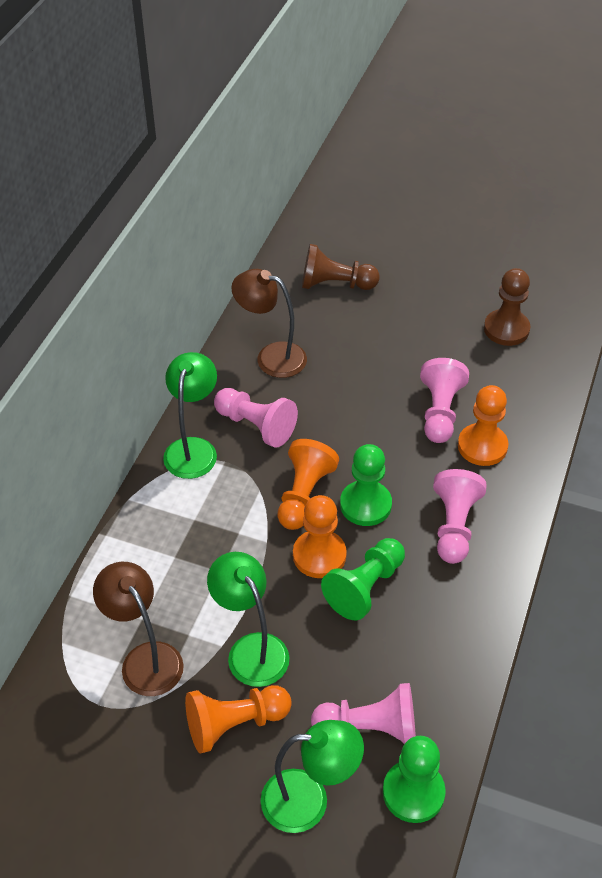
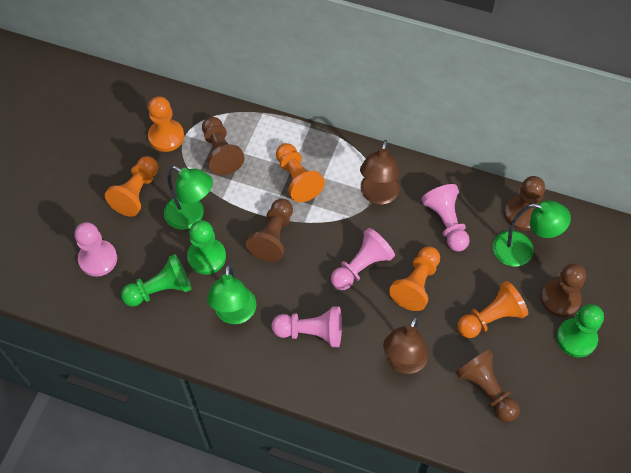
brown pawn: 2 -> 5
orange pawn: 4 -> 5

